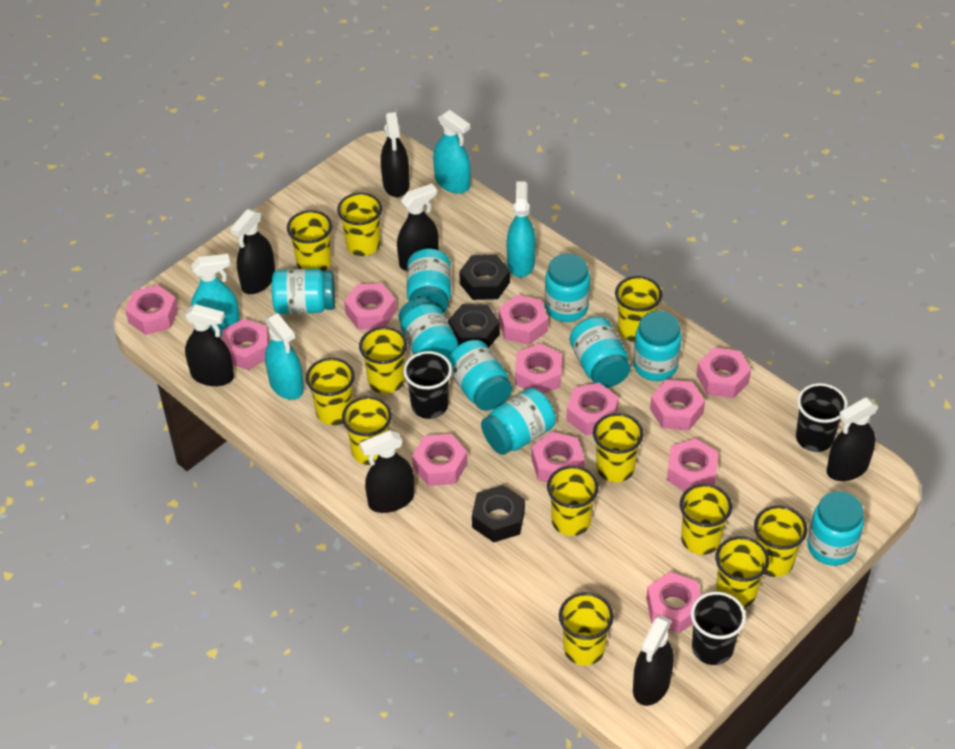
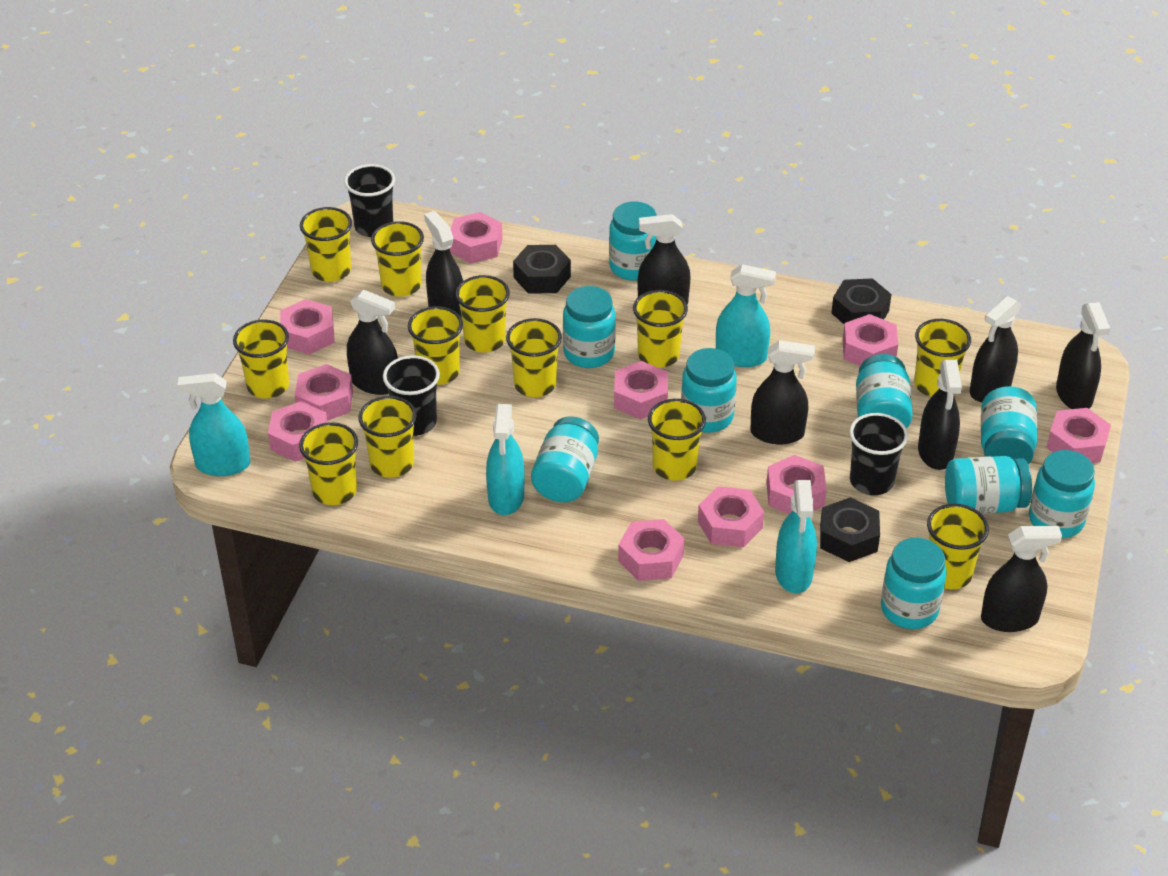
black spray bottle: 7 -> 8
pink nut: 12 -> 10

